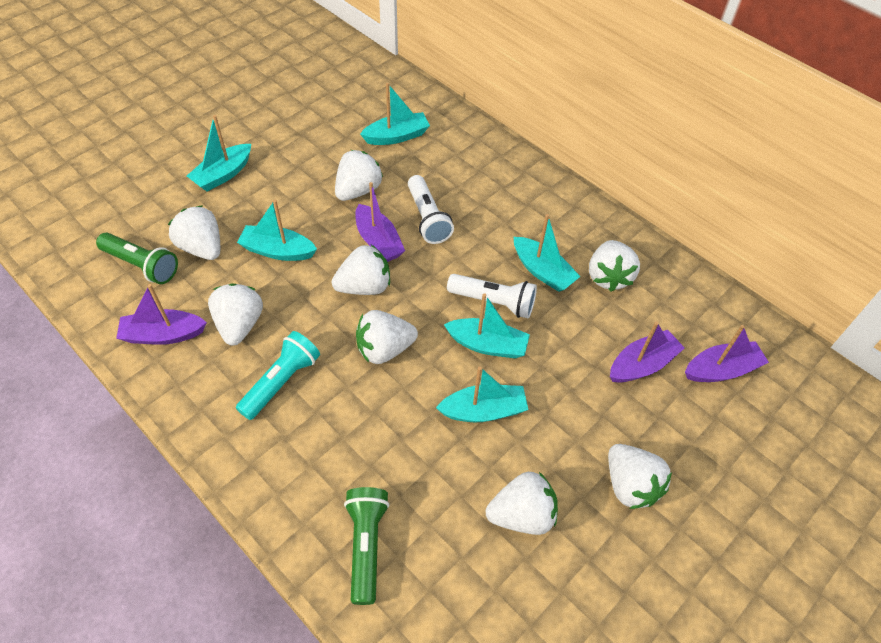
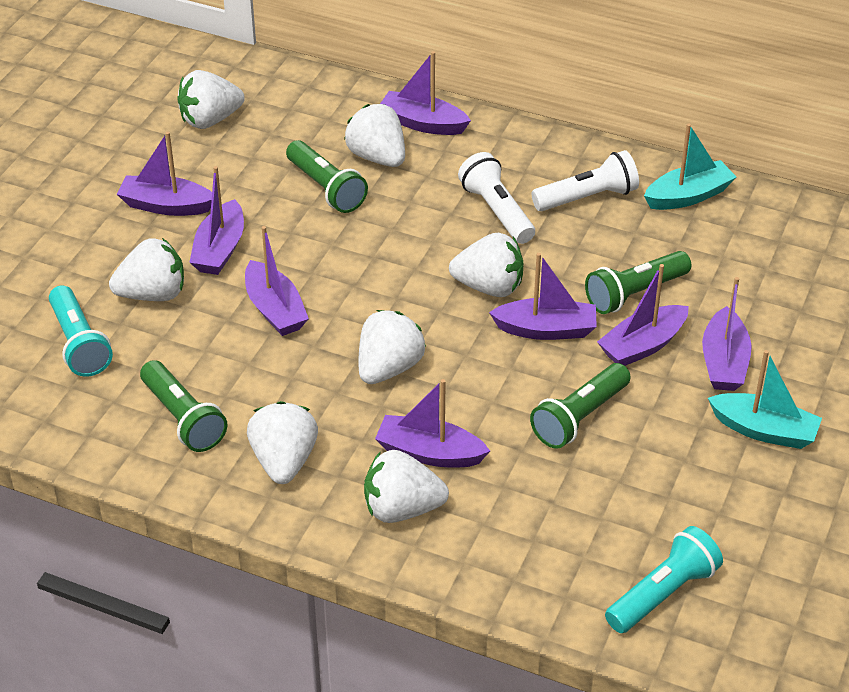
green flashlight: 2 -> 4
purple boat: 4 -> 8
turquoise boat: 6 -> 2
turquoise flashlight: 1 -> 2
white strawberry: 8 -> 7

